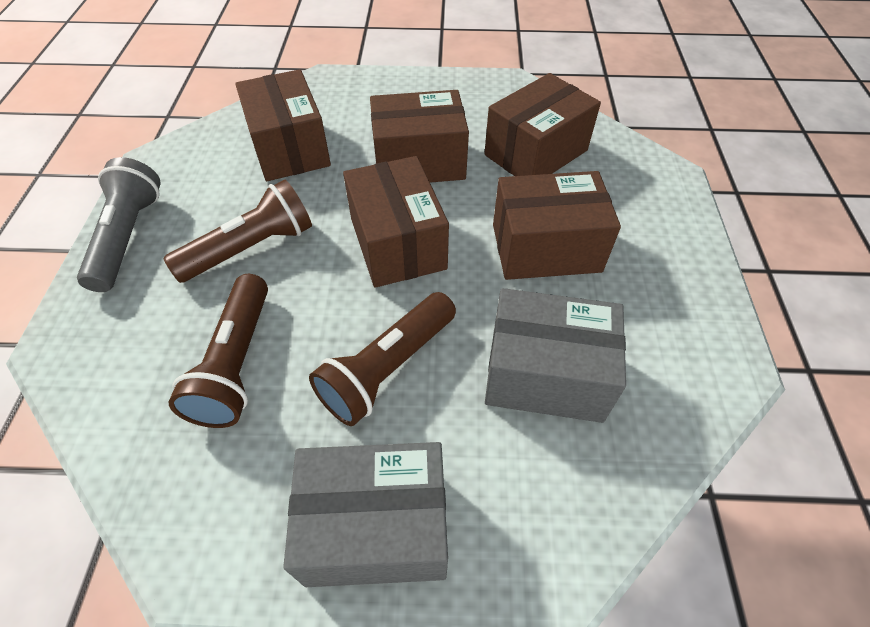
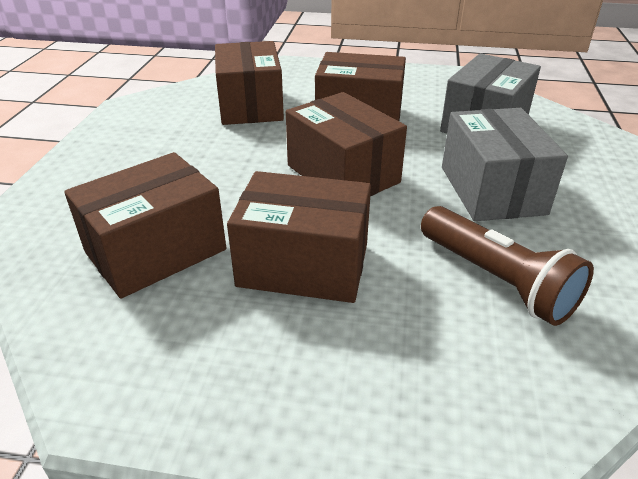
brown flashlight: 3 -> 1
grey flashlight: 1 -> 0

